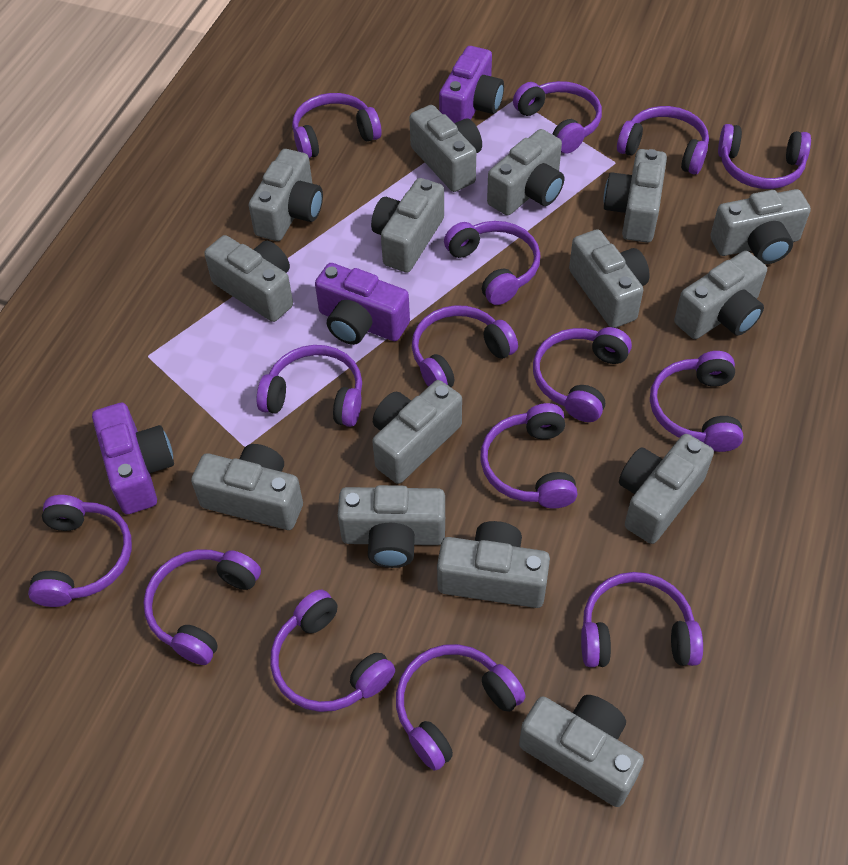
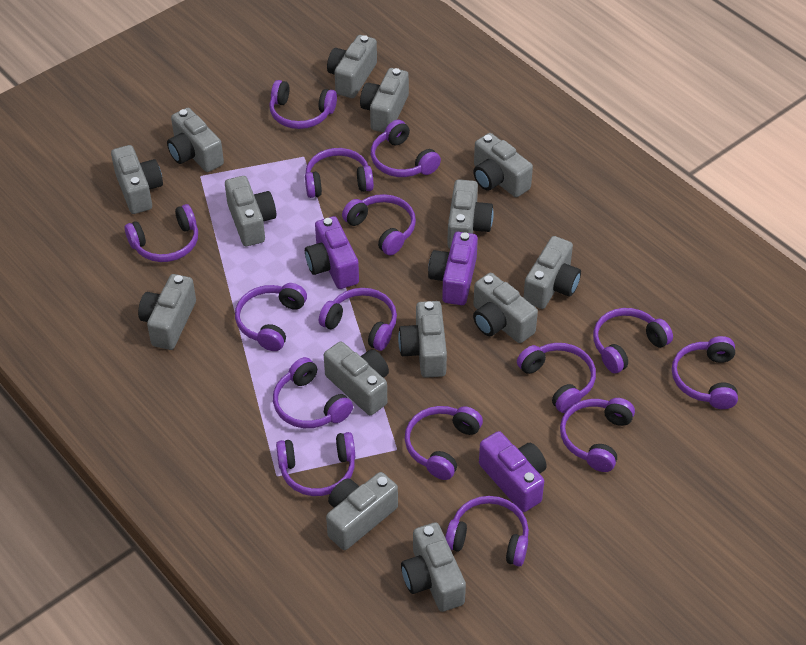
grey camera: 15 -> 14

